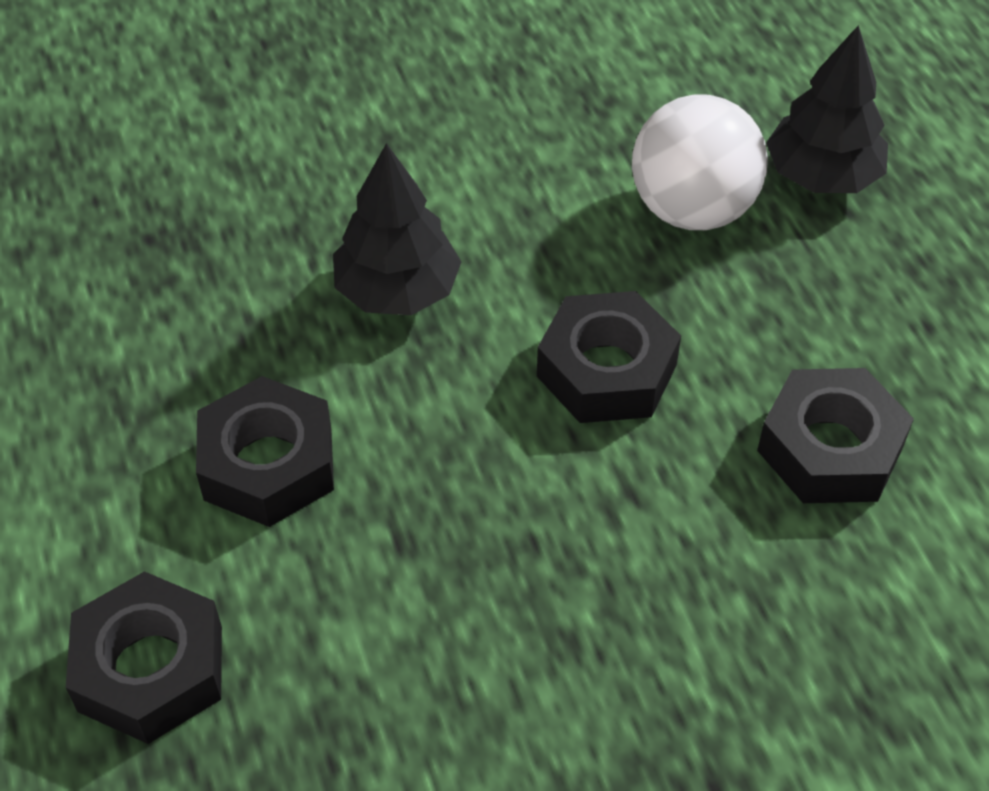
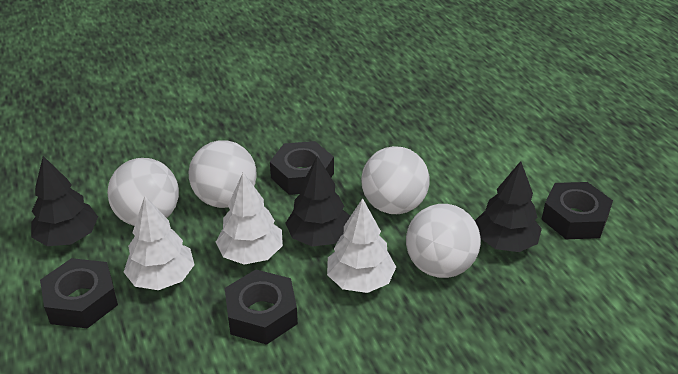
black tree: 2 -> 3
white ball: 1 -> 4
white tree: 0 -> 3

